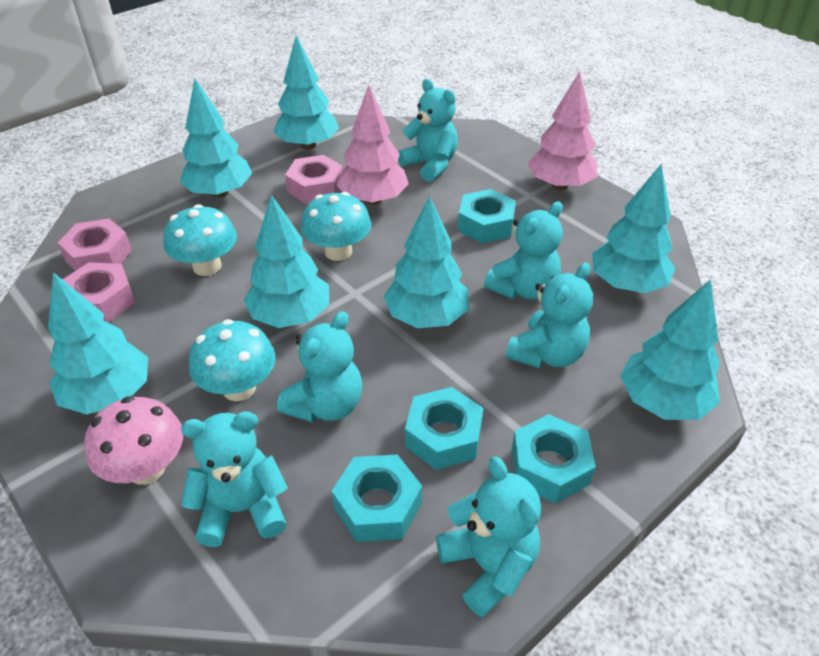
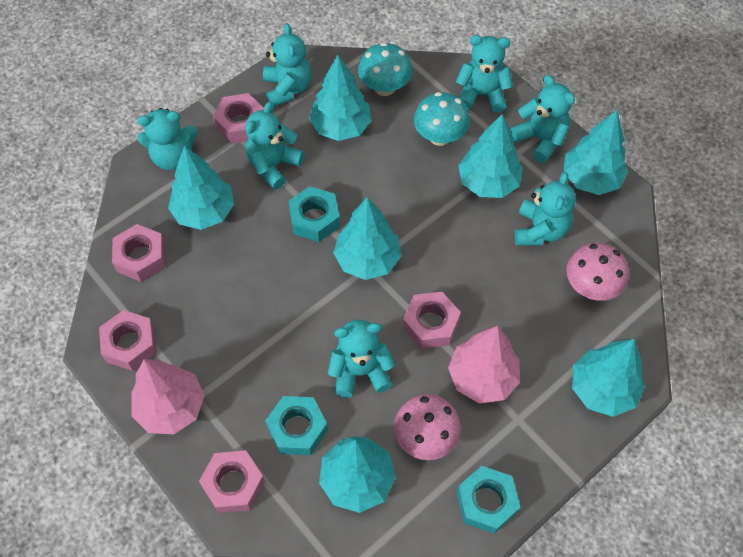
pink mushroom: 1 -> 2
pink nut: 3 -> 5
turquoise mushroom: 3 -> 2
turquoise nut: 4 -> 3
turquoise teddy bear: 6 -> 7

